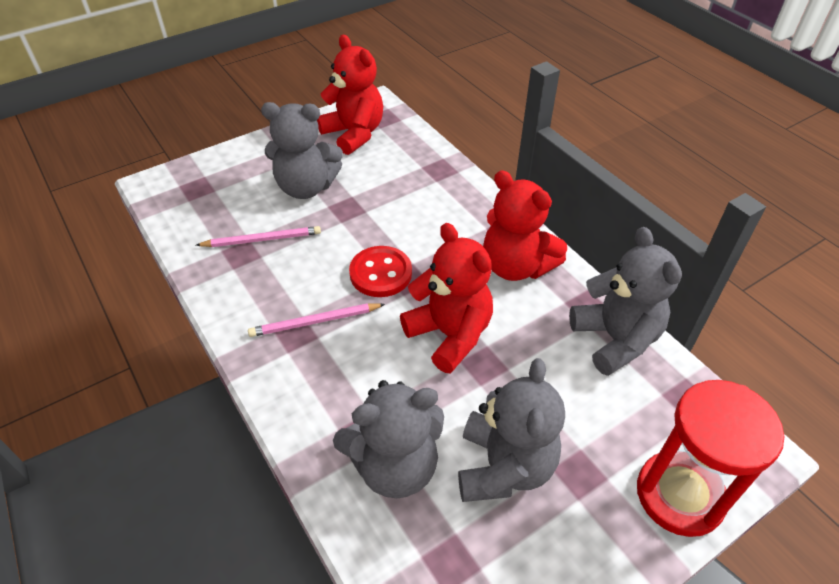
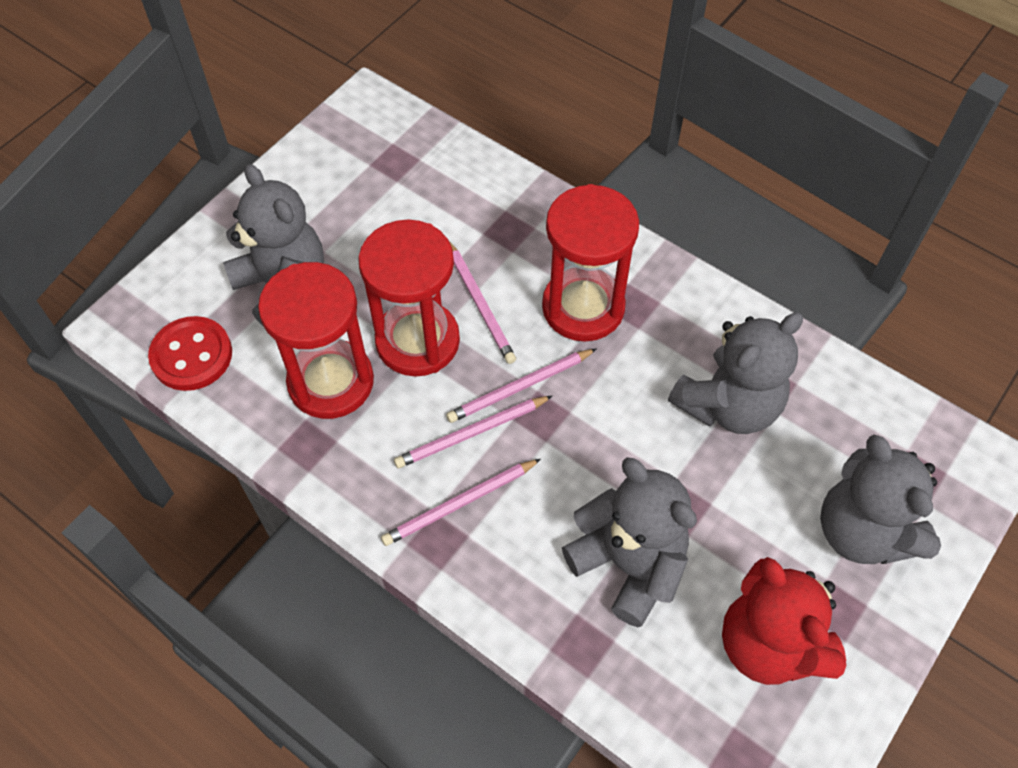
pink pencil: 2 -> 4
red hourglass: 1 -> 3
red teddy bear: 3 -> 1

